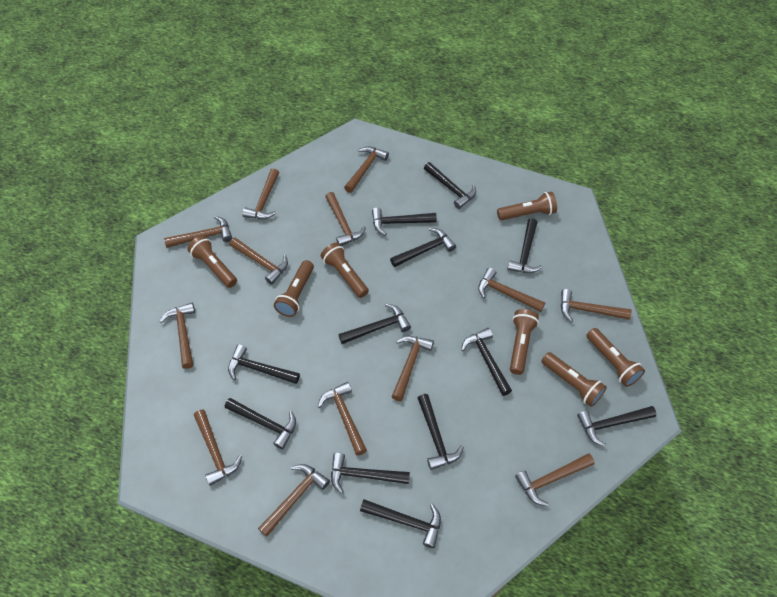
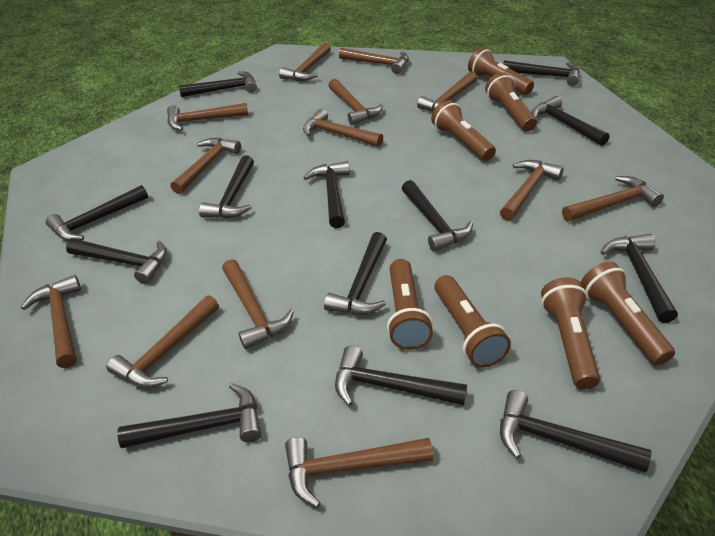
black hammer: 12 -> 13

